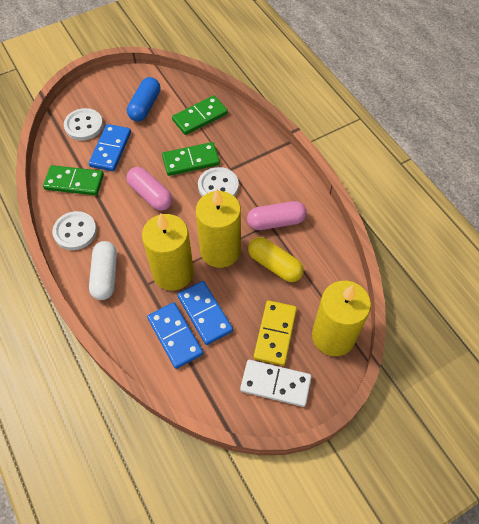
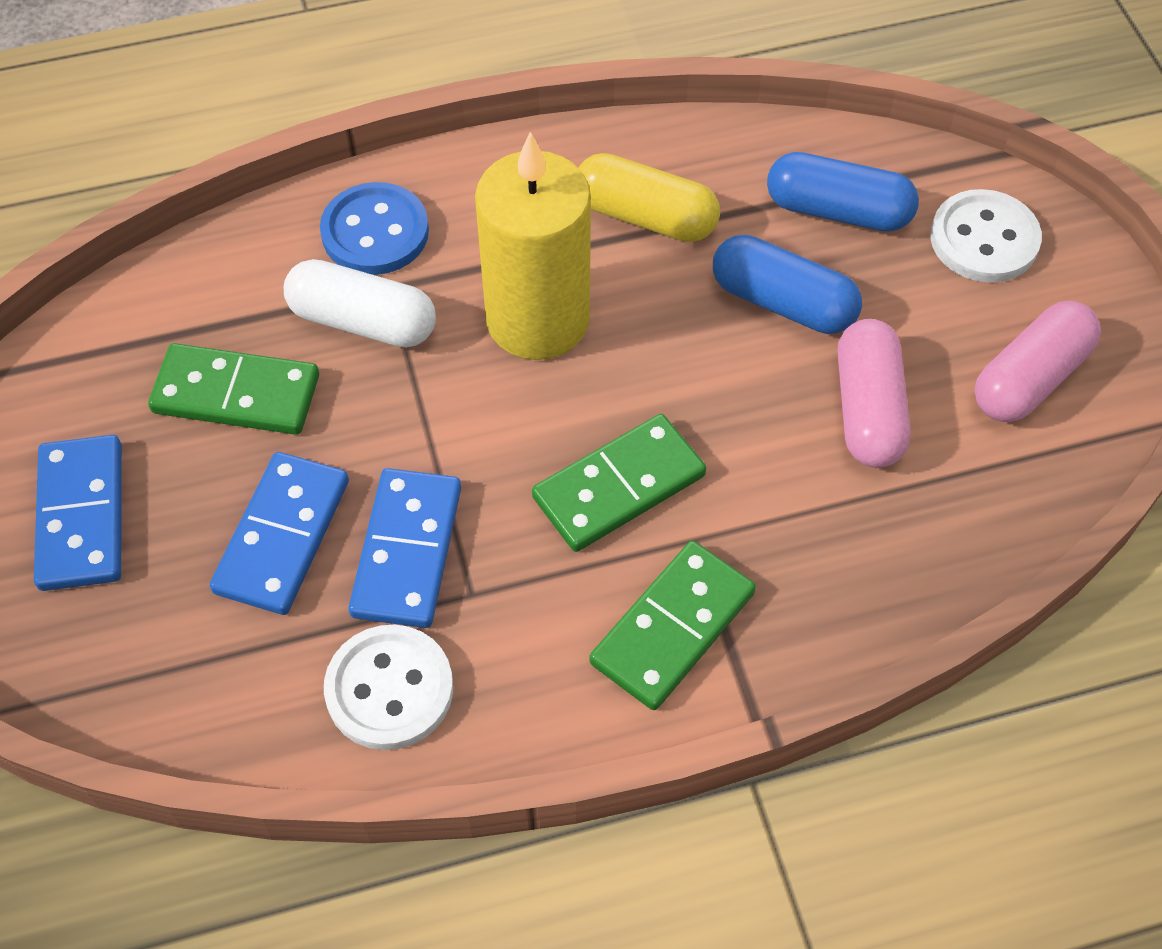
blue button: 0 -> 1
blue capsule: 1 -> 2
white button: 3 -> 2
white domino: 1 -> 0
yellow candle: 3 -> 1
yellow domino: 1 -> 0

